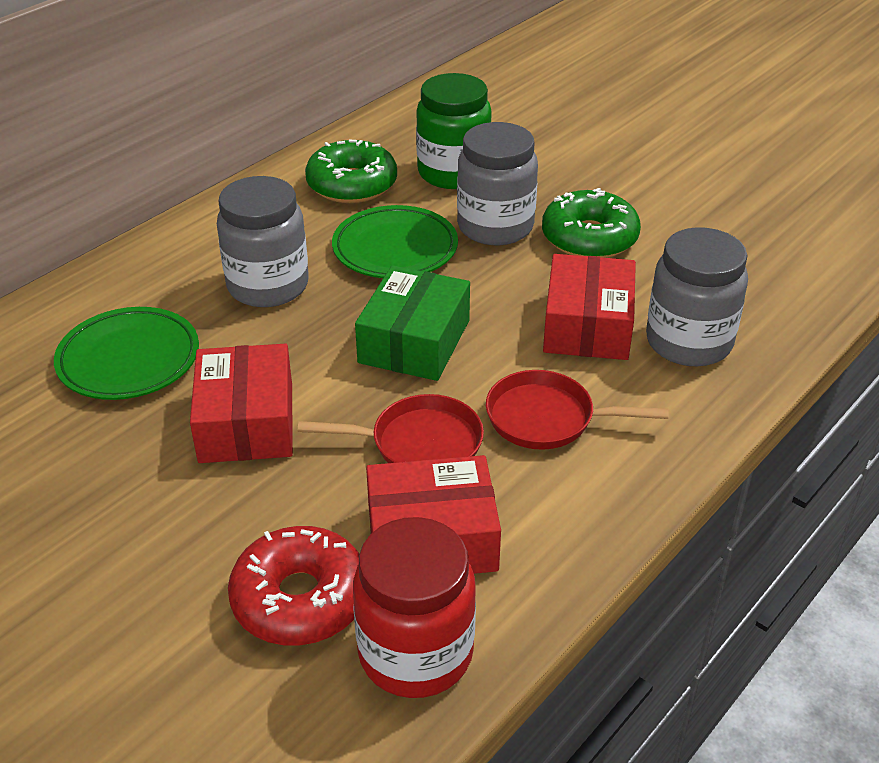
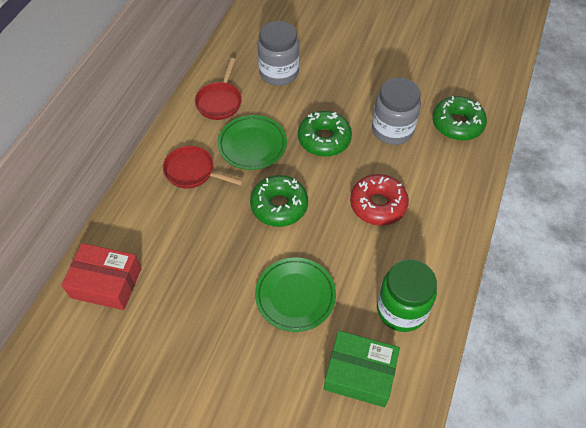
green donut: 2 -> 3
grey jar: 3 -> 2
red box: 3 -> 1
red jar: 1 -> 0

